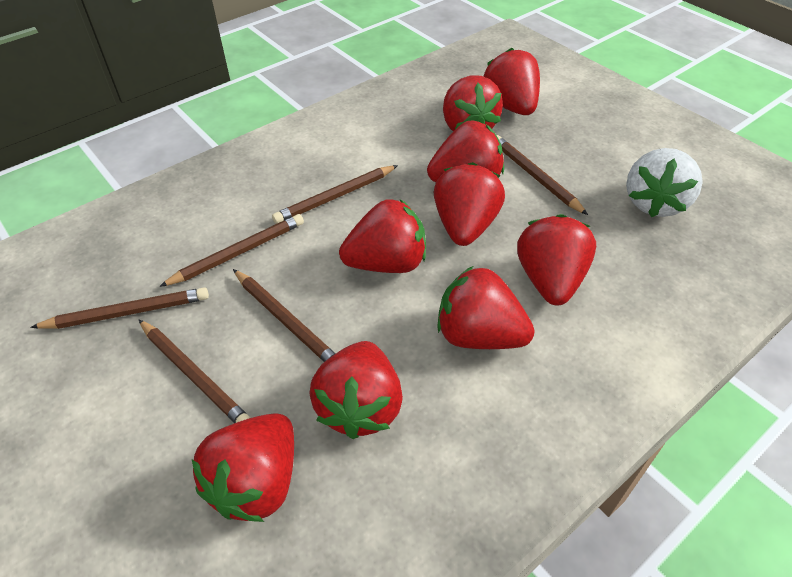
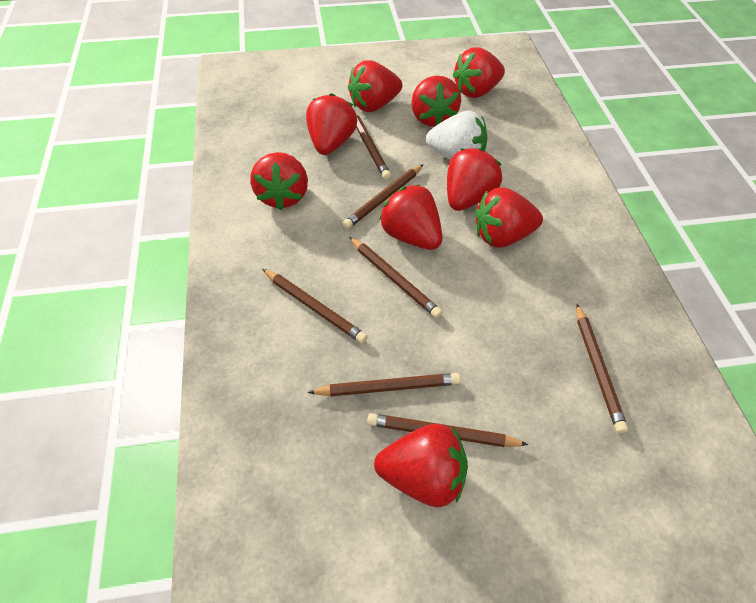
brown pencil: 6 -> 7

